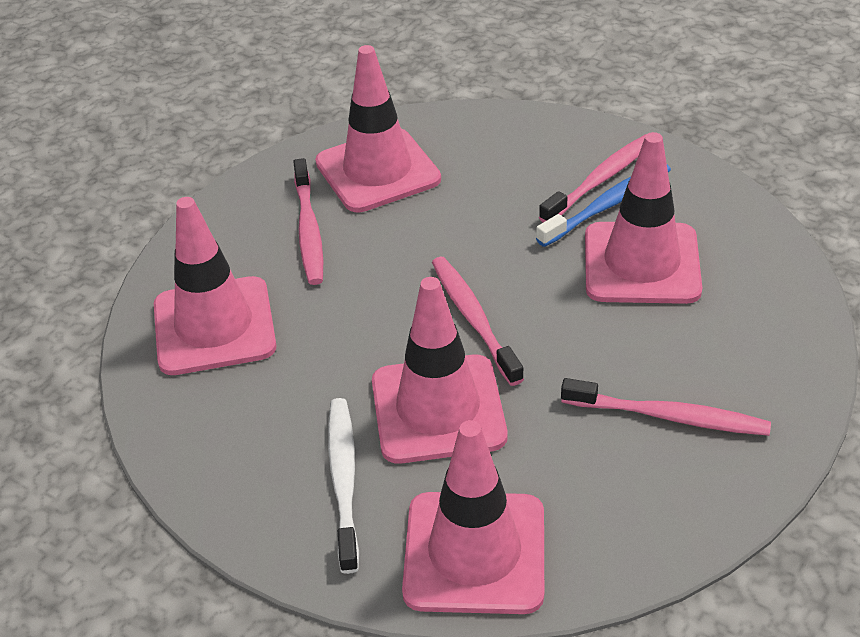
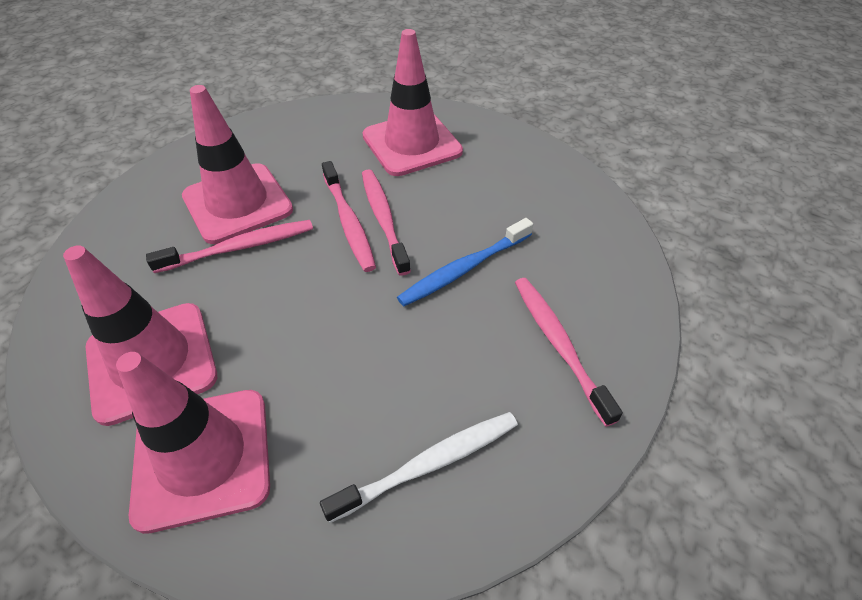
pink traffic cone: 5 -> 4

